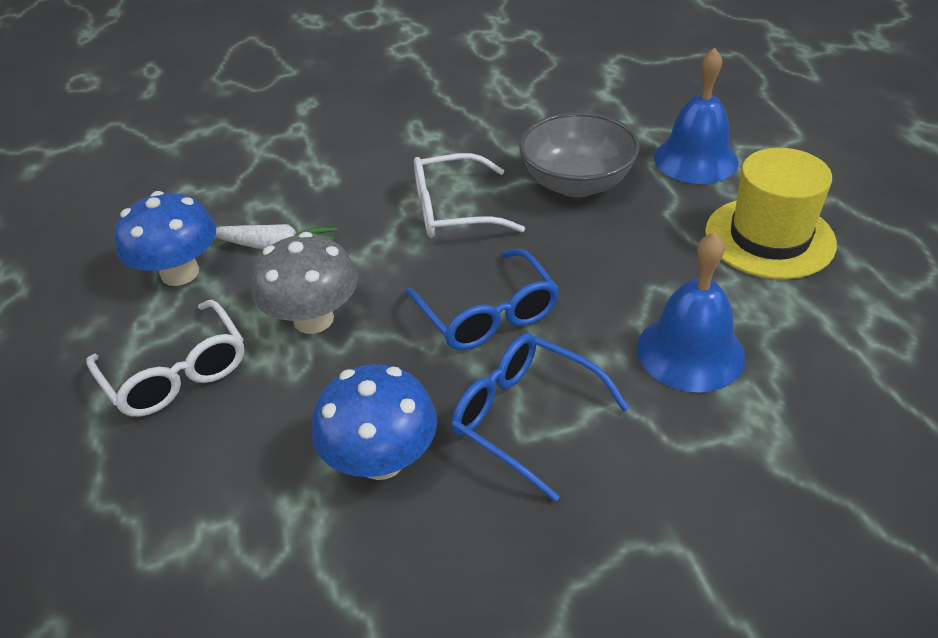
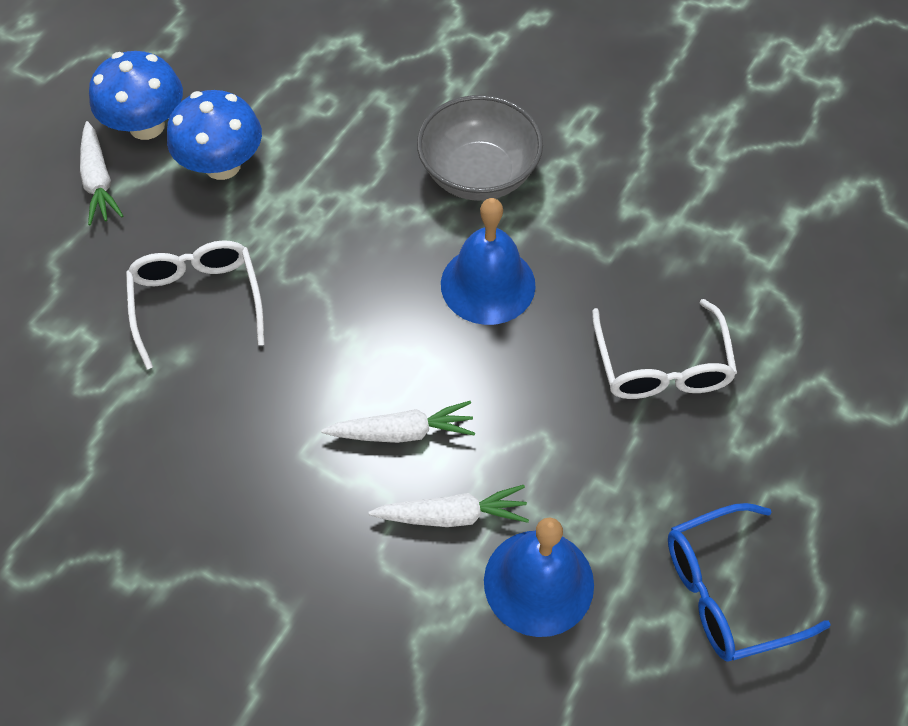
blue glasses: 2 -> 1
grey mushroom: 1 -> 0
white carrot: 1 -> 3
yellow hat: 1 -> 0

